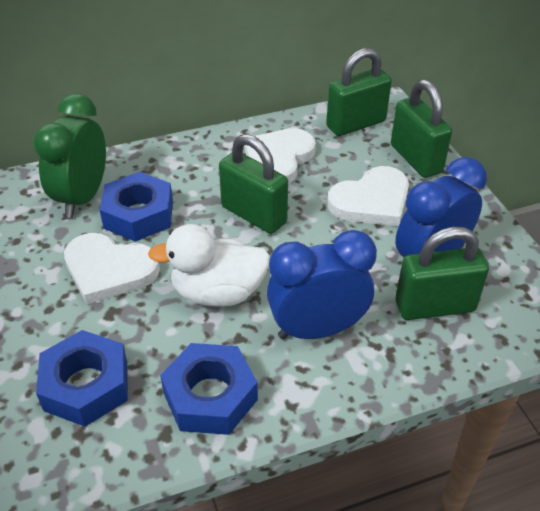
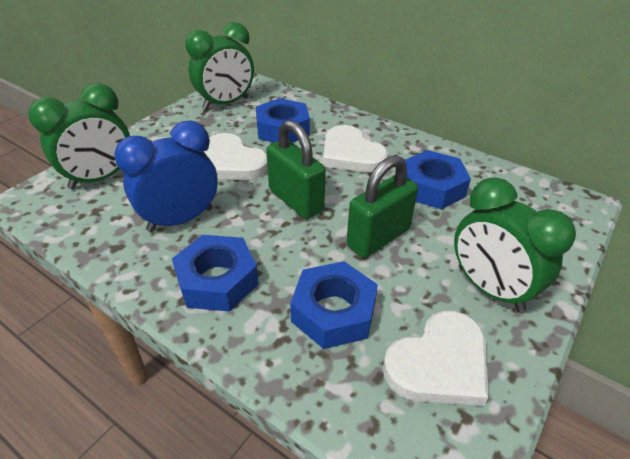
blue clock: 2 -> 1
blue nut: 3 -> 4
green clock: 1 -> 3
green padlock: 4 -> 2
white duck: 1 -> 0

